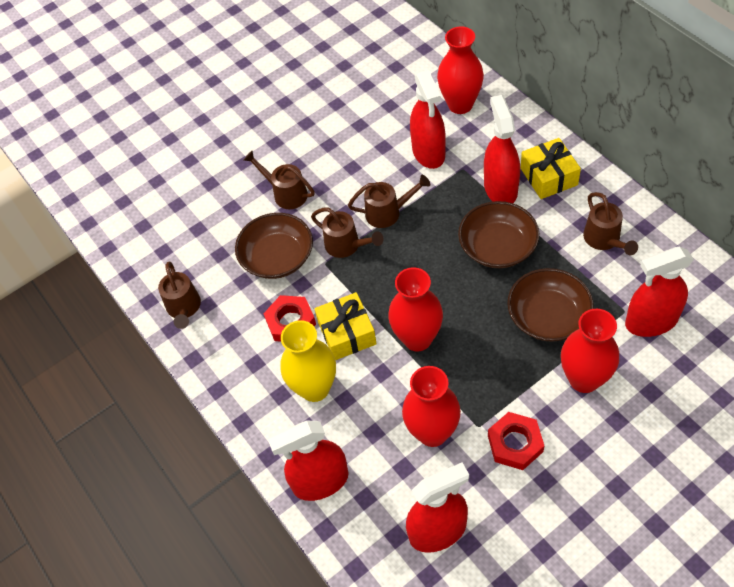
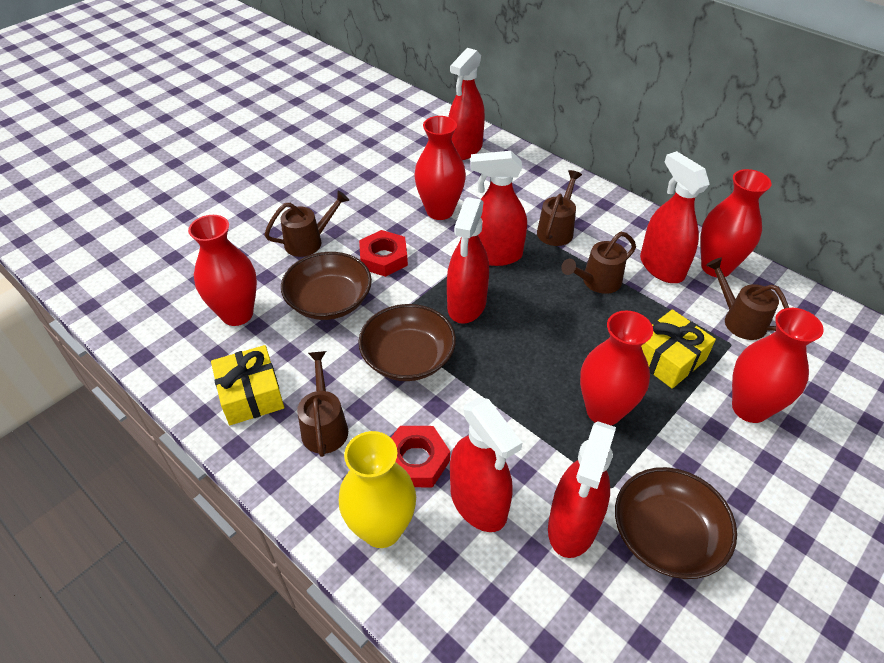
red spray bottle: 5 -> 6
red vase: 4 -> 5

